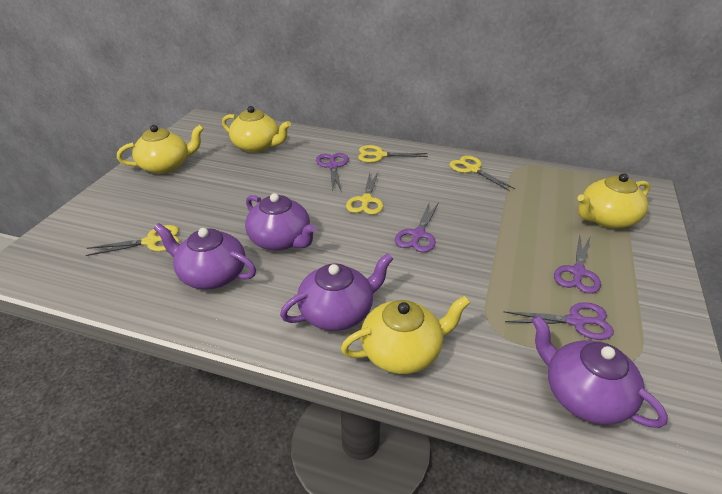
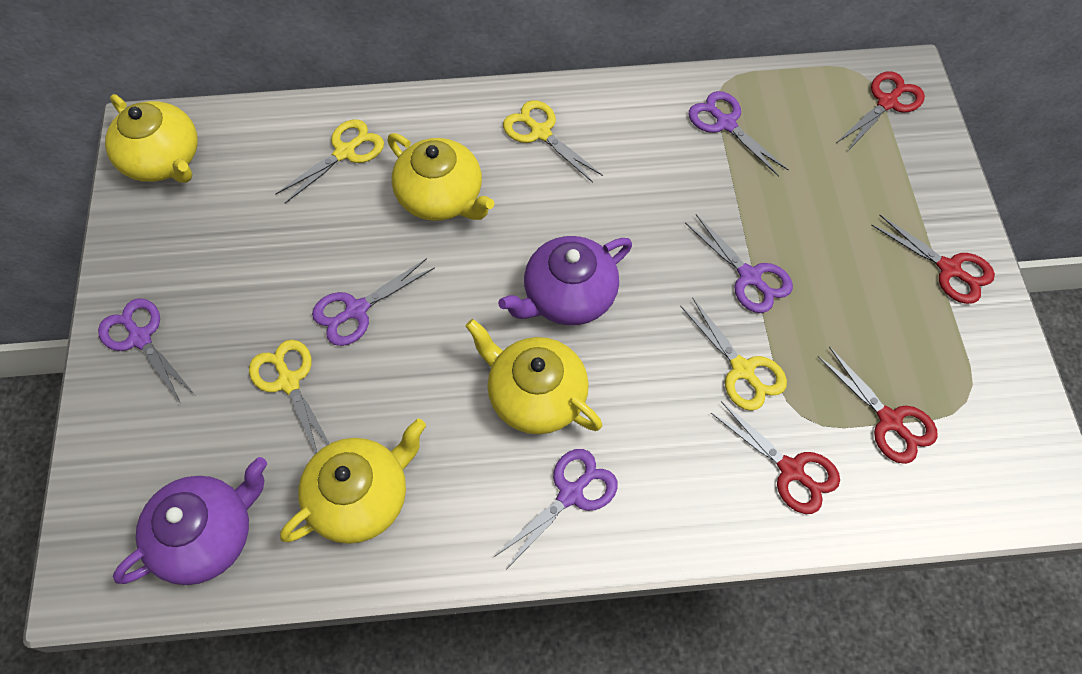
purple scissors: 4 -> 5
purple teapot: 4 -> 2
red scissors: 0 -> 4

